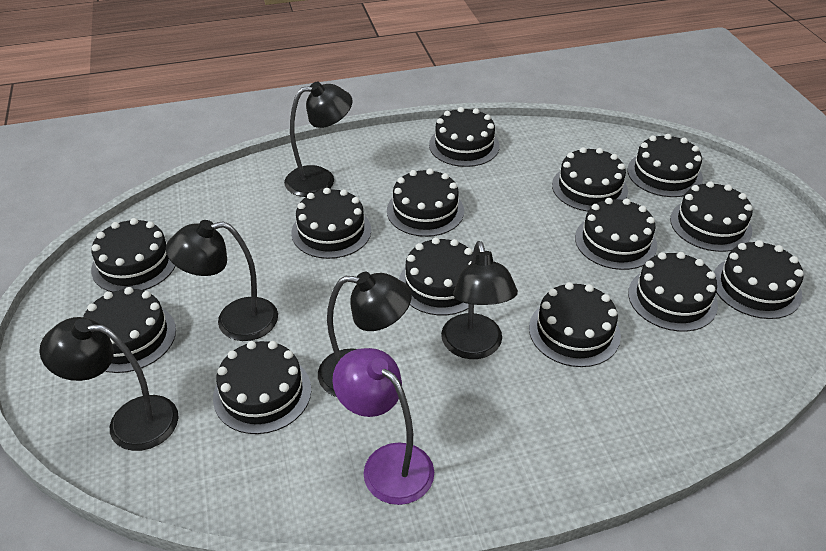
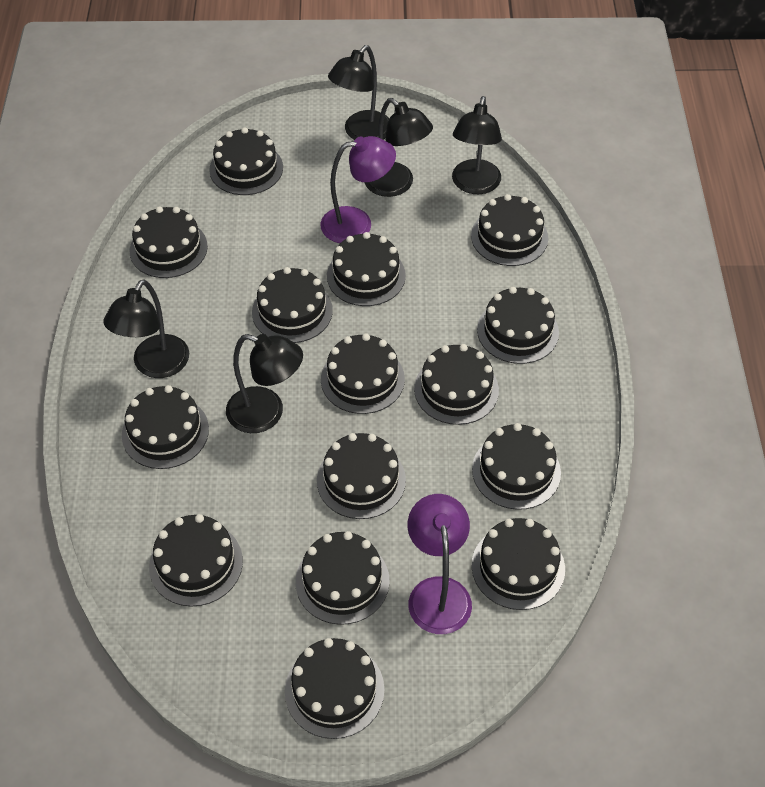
black cake: 14 -> 15
purple lamp: 1 -> 2

